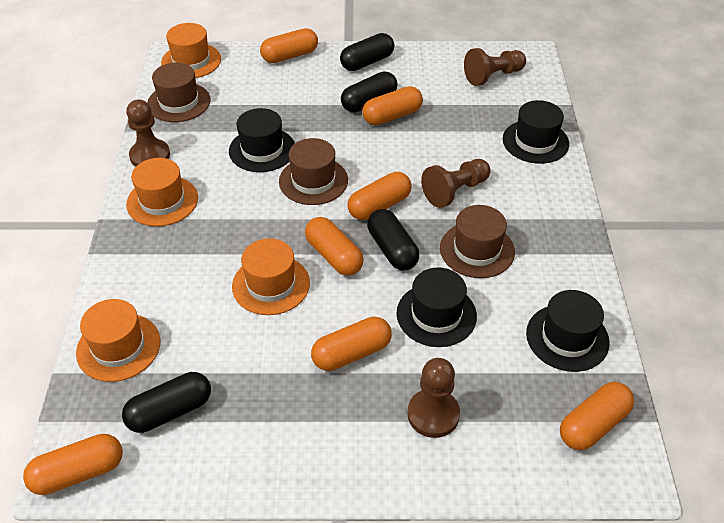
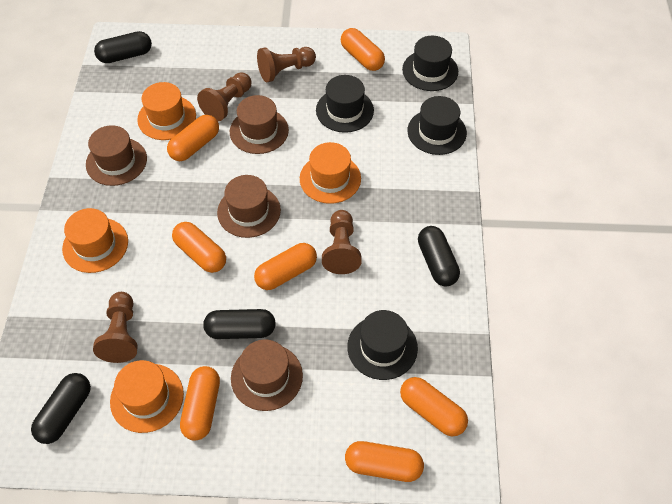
brown hat: 3 -> 4

